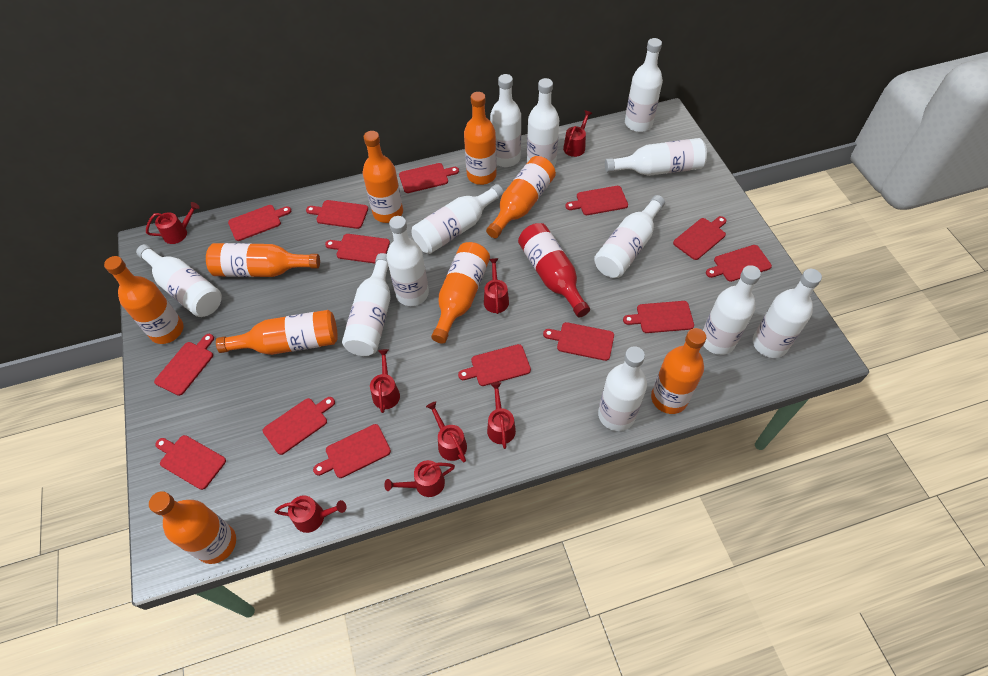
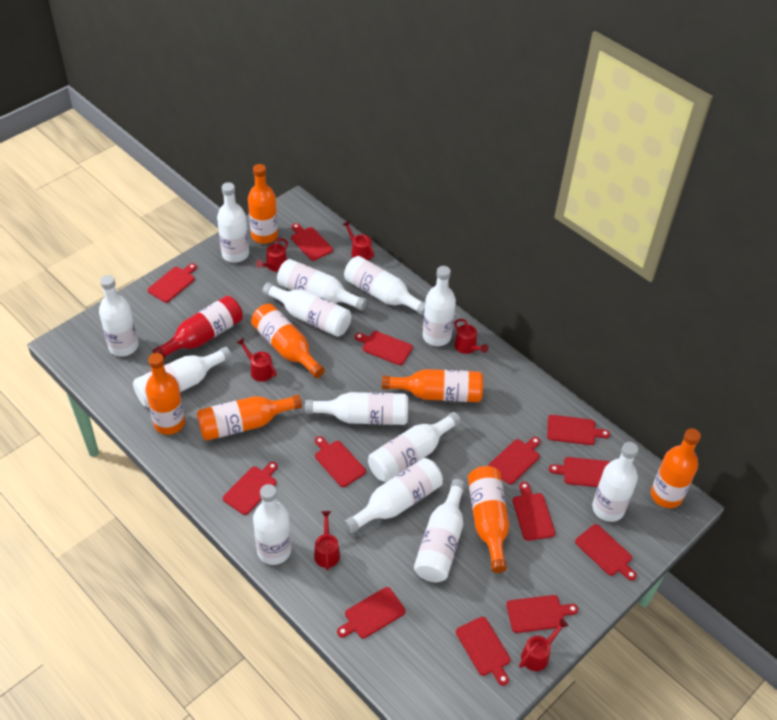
orange bottle: 9 -> 7
red cutting board: 14 -> 13
red watering can: 8 -> 6
white bottle: 12 -> 13

